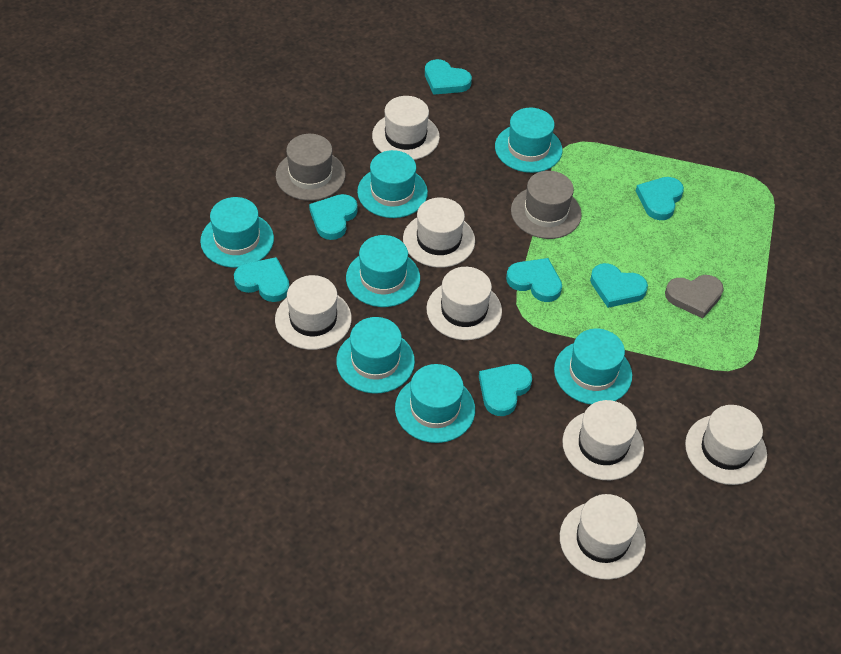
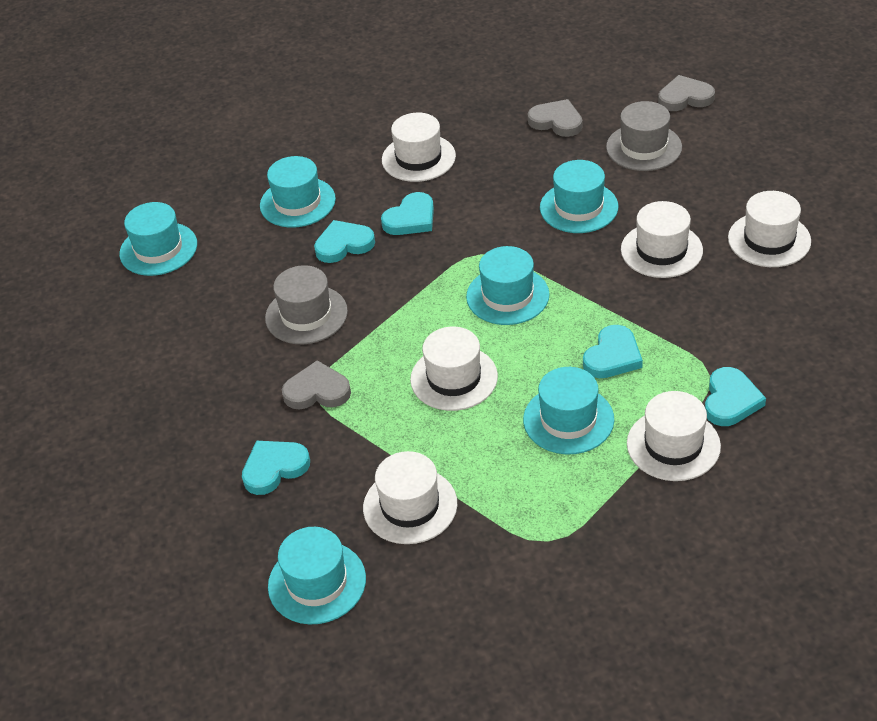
grey heart: 1 -> 3
turquoise hat: 7 -> 6
turquoise heart: 7 -> 5
white hat: 7 -> 6

